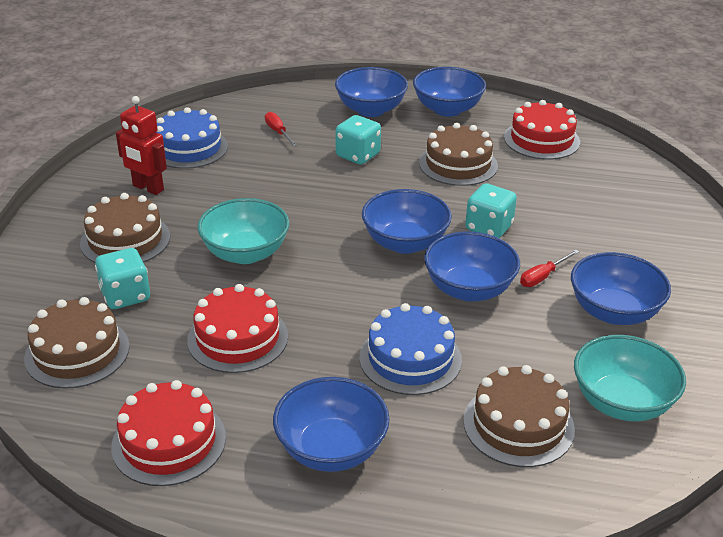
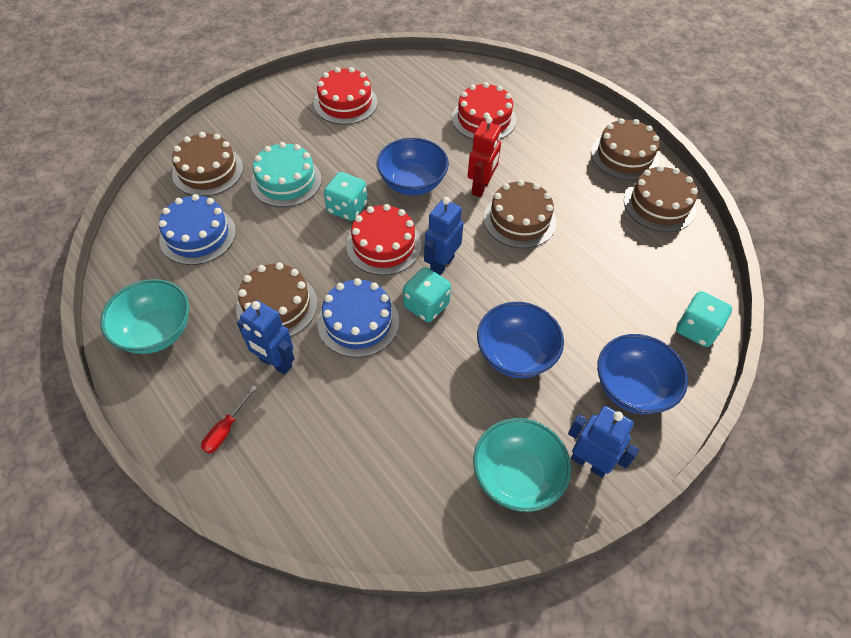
blue bowl: 6 -> 3
blue robot: 0 -> 3
brown cake: 4 -> 5
red screwdriver: 2 -> 1
turquoise cake: 0 -> 1

